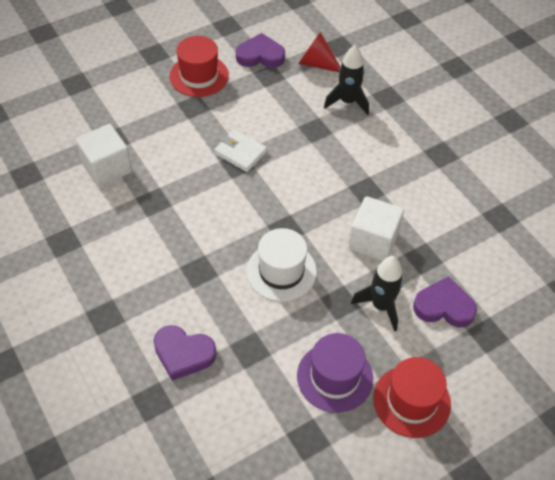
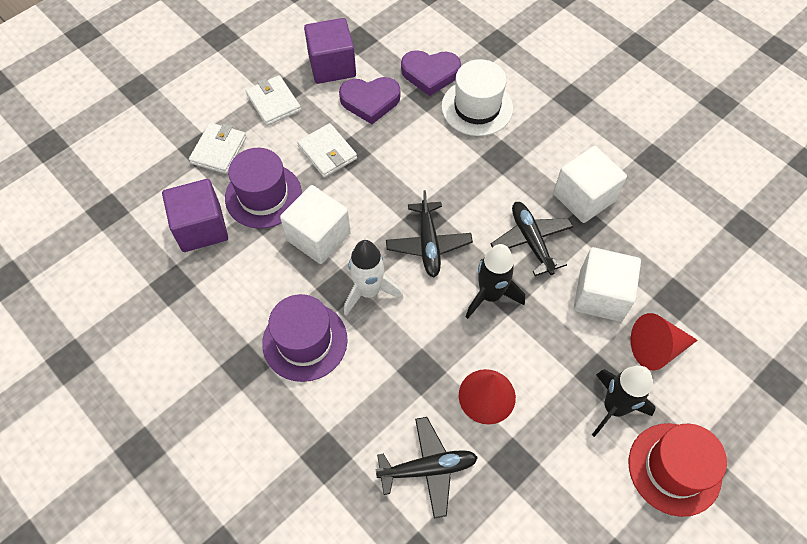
black plane: 0 -> 3
purple cube: 0 -> 2
purple hat: 1 -> 2
purple heart: 3 -> 2
red cone: 1 -> 2
red hat: 2 -> 1
white cube: 2 -> 3
white rocket: 0 -> 1
white wallet: 1 -> 3

